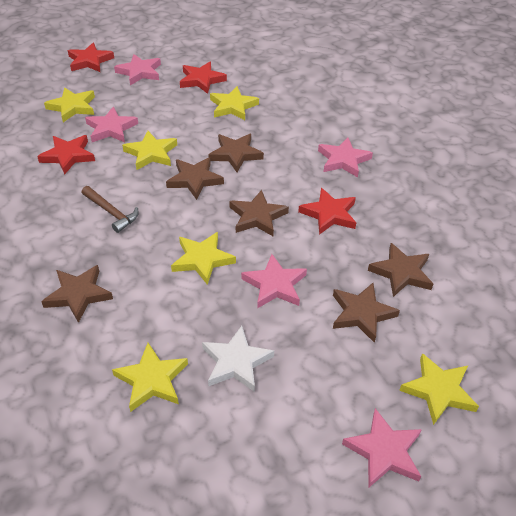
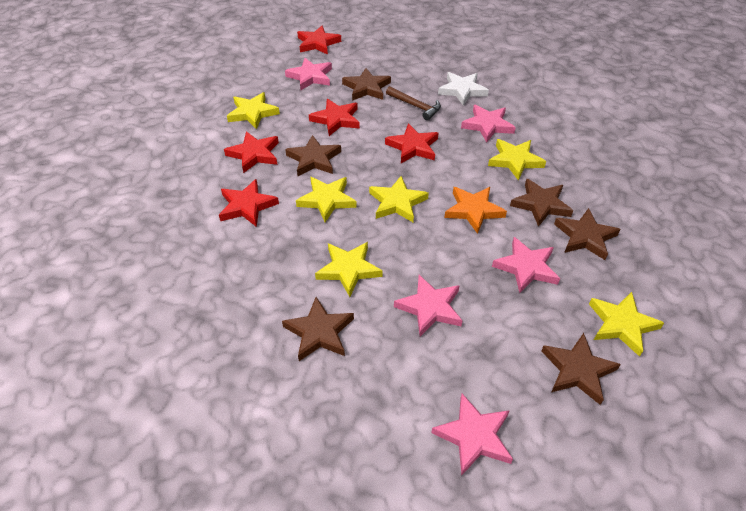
orange star: 0 -> 1
red star: 4 -> 5

